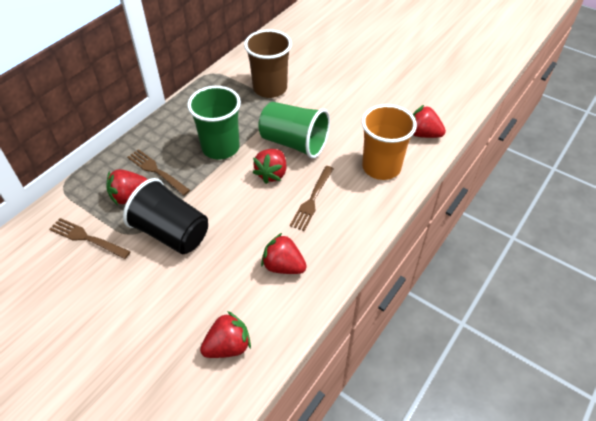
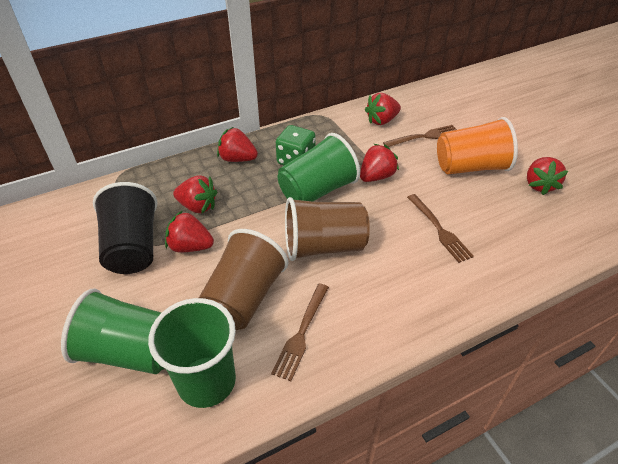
brown cup: 1 -> 2
green cup: 2 -> 3
green dice: 0 -> 1
red strawberry: 5 -> 6

